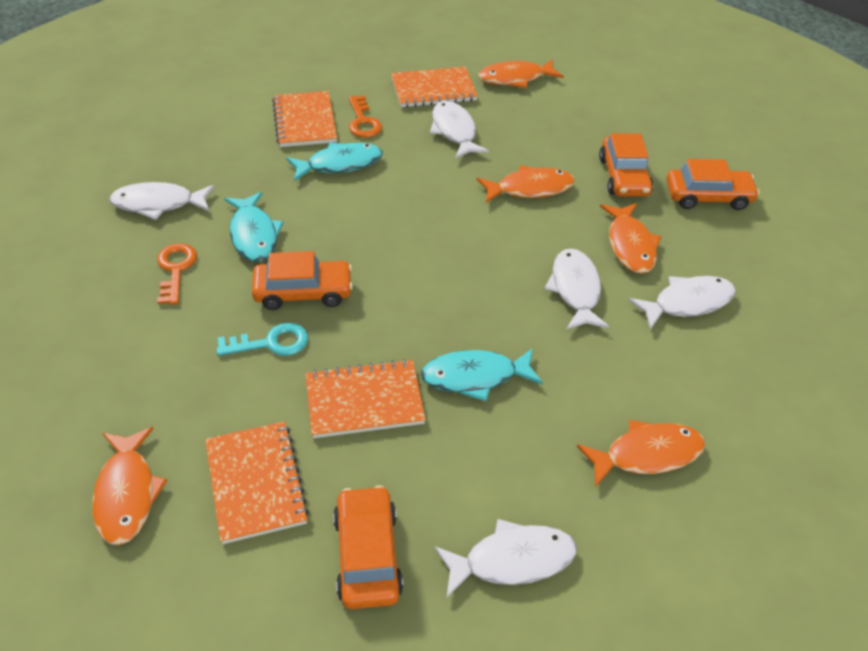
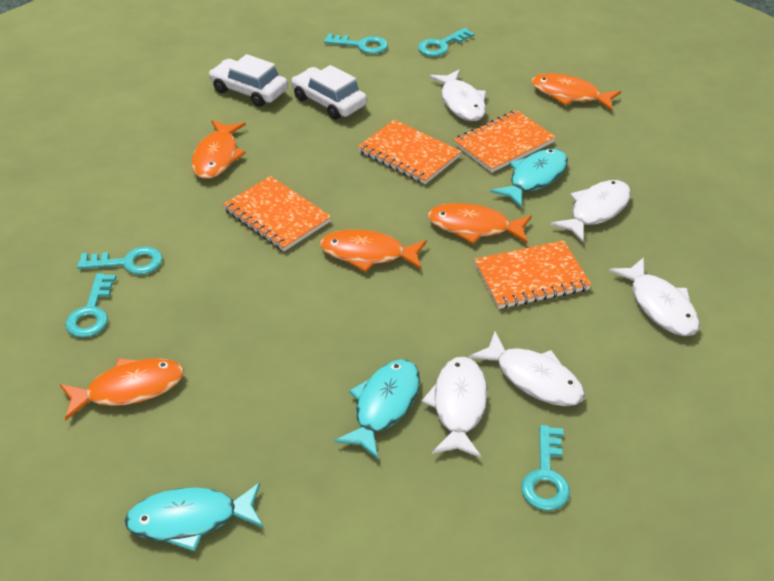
orange car: 4 -> 0
orange key: 2 -> 0
turquoise key: 1 -> 5
white car: 0 -> 2

